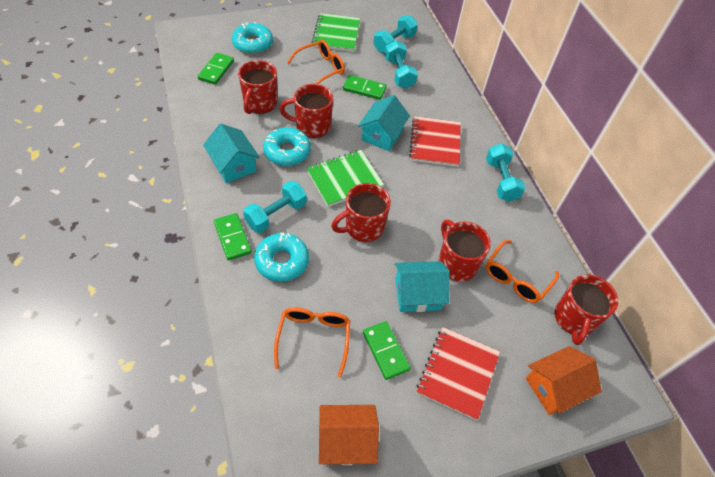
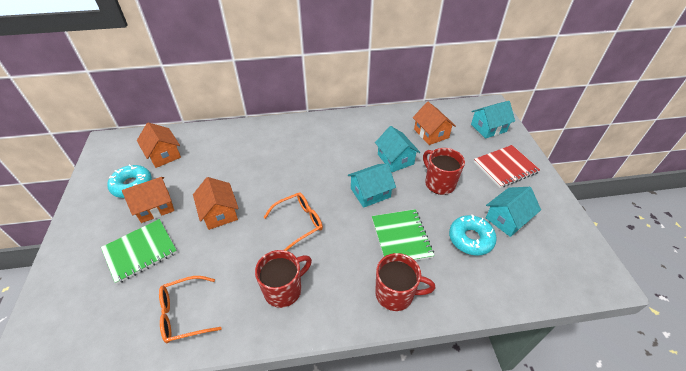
green domino: 4 -> 0
orange glasses: 3 -> 2
orange house: 2 -> 4
red mug: 5 -> 3
red notebook: 2 -> 1
turquoise donut: 3 -> 2
turquoise dumbbell: 4 -> 0
turquoise house: 3 -> 4

